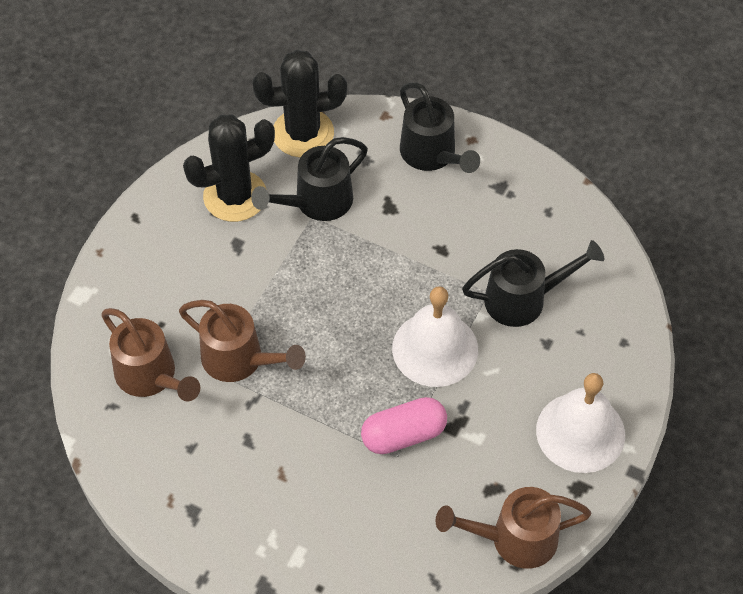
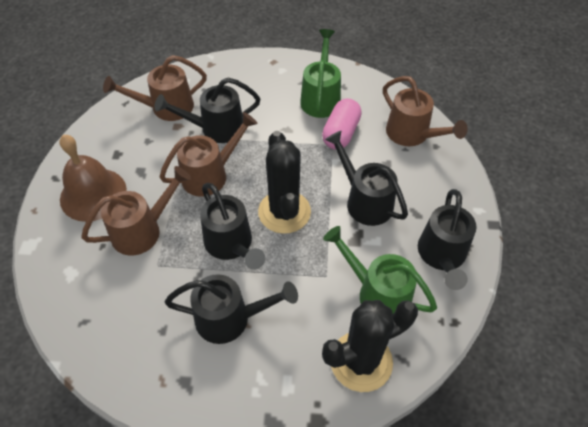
black watering can: 3 -> 5
brown bell: 0 -> 1
brown watering can: 3 -> 4
green watering can: 0 -> 2
white bell: 2 -> 0

